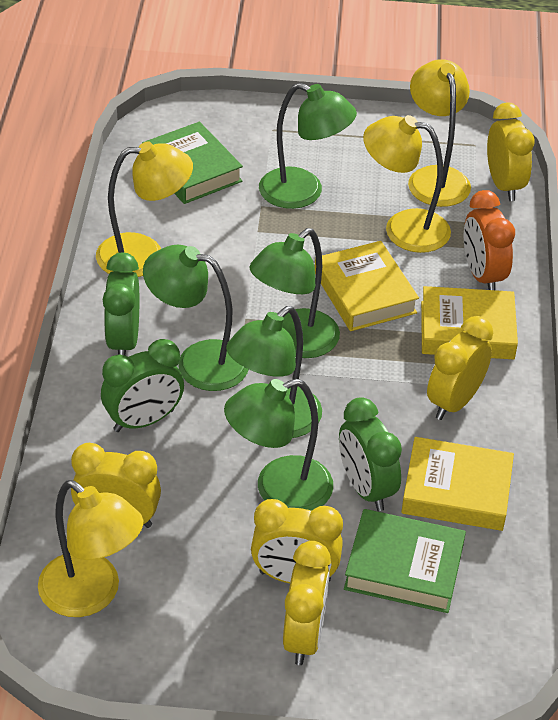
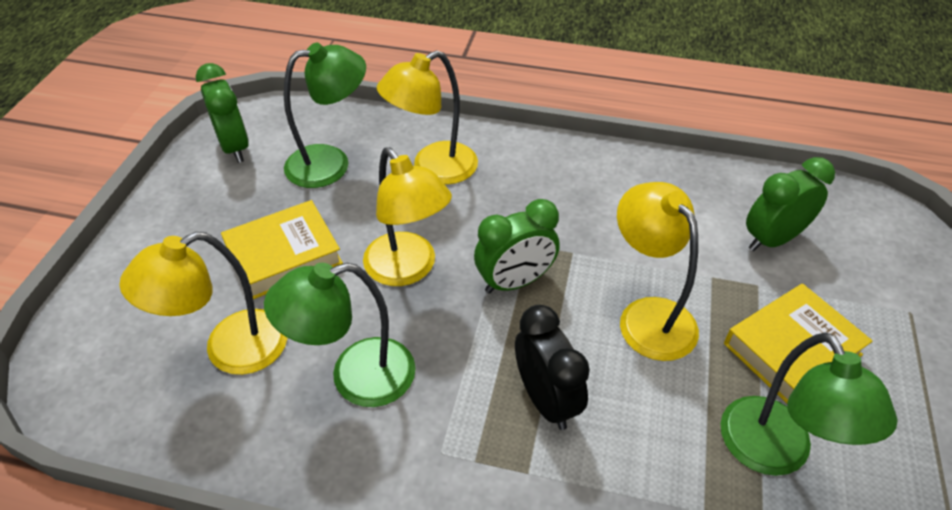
black clock: 0 -> 1
green book: 2 -> 0
green lamp: 5 -> 3
orange clock: 1 -> 0
yellow book: 3 -> 2
yellow clock: 5 -> 0

